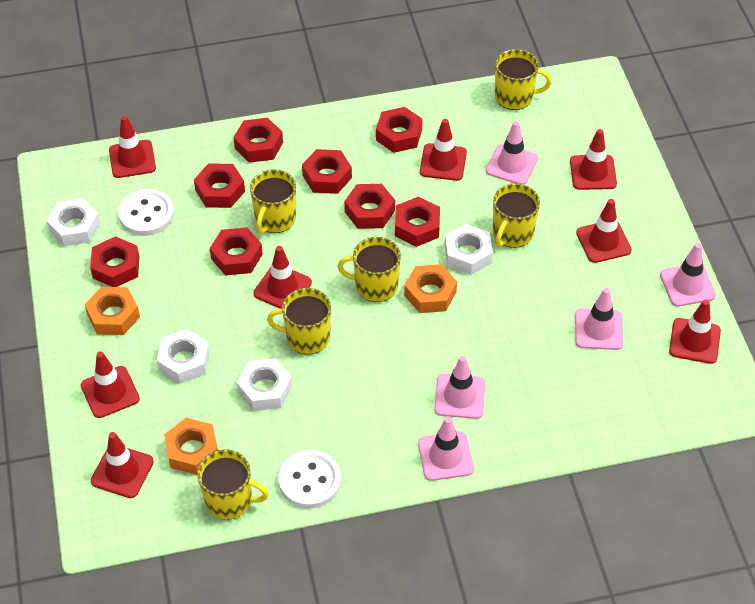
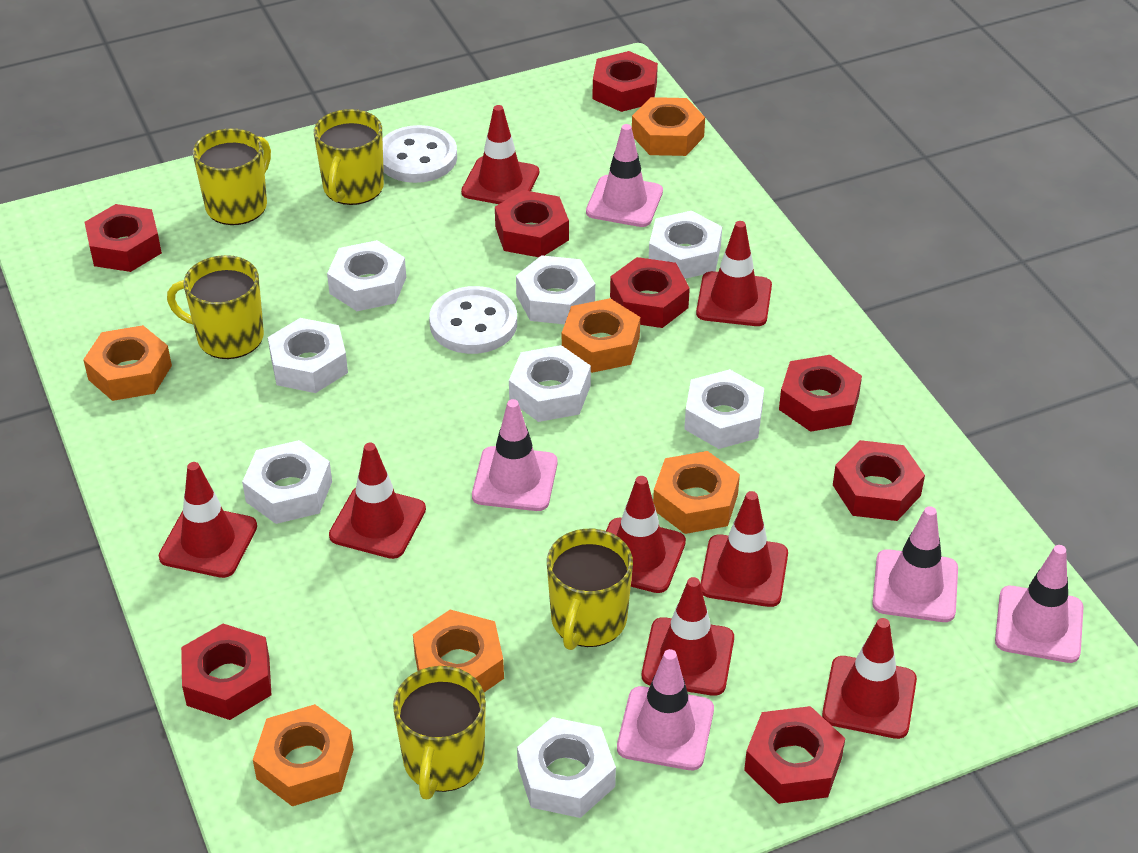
orange nut: 3 -> 6
white nut: 4 -> 8
yellow mug: 6 -> 5

